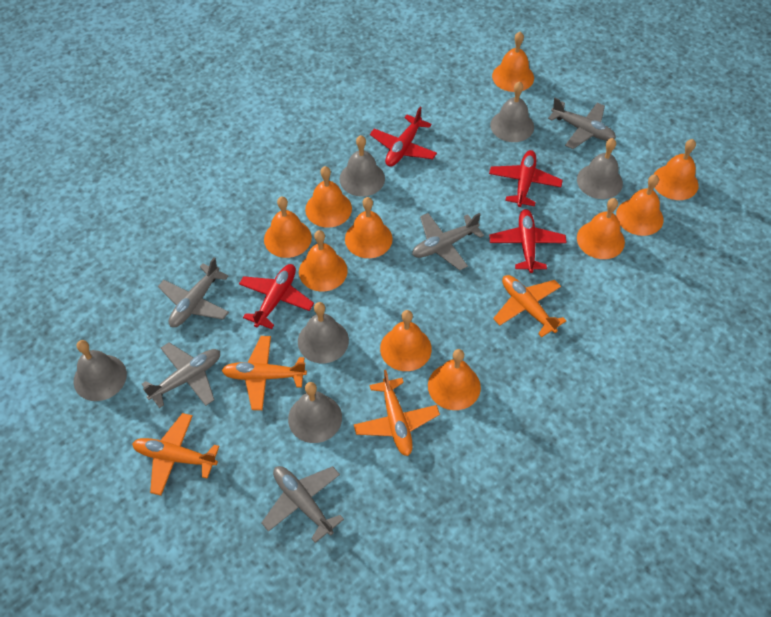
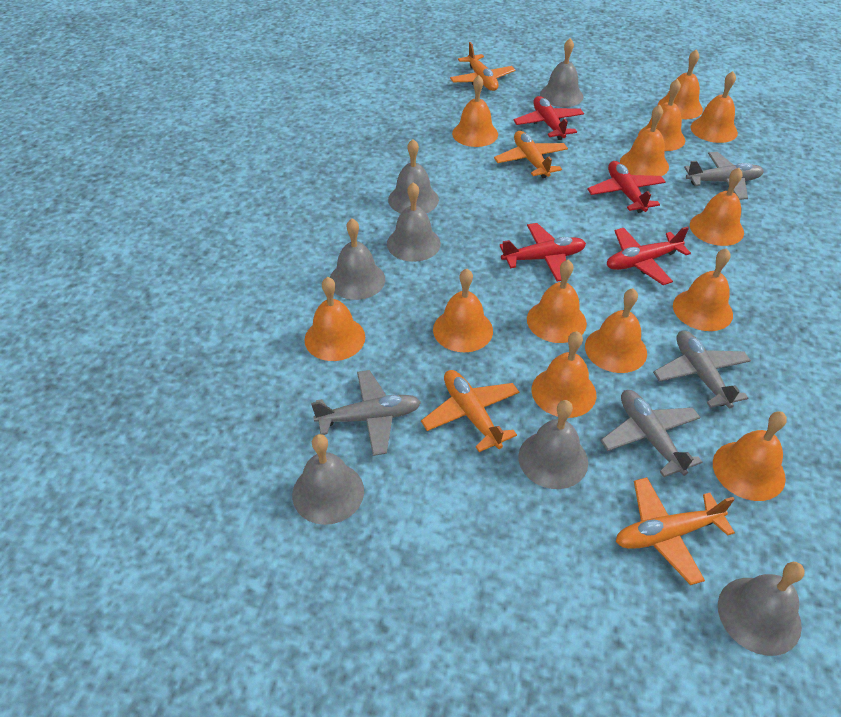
grey bell: 6 -> 7
grey plane: 5 -> 4
orange bell: 10 -> 13

